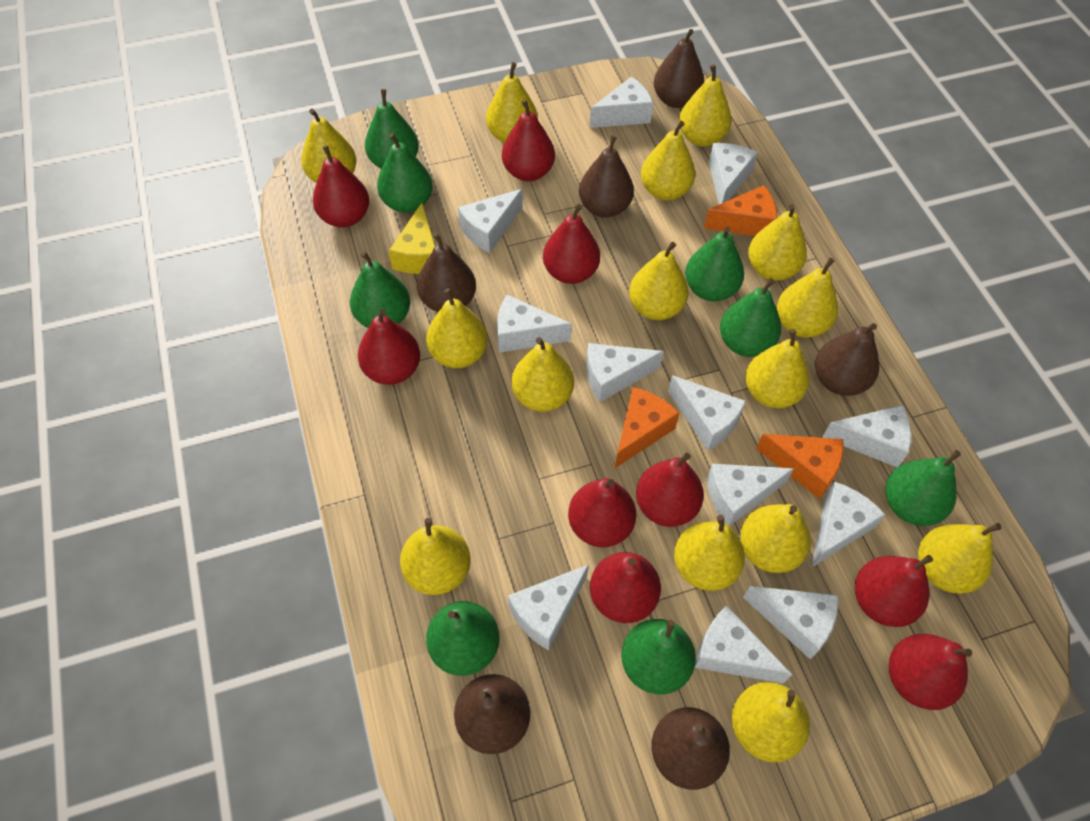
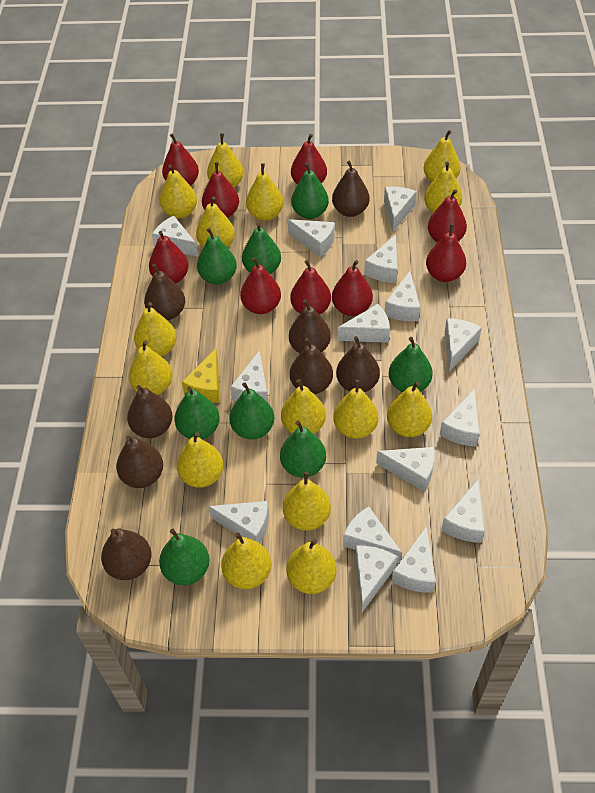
brown pear: 6 -> 8
orange cheese: 3 -> 0
white cheese: 12 -> 15

